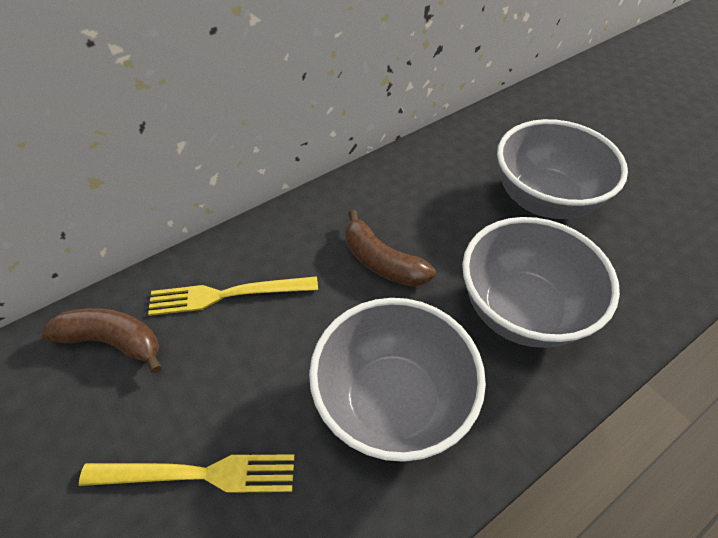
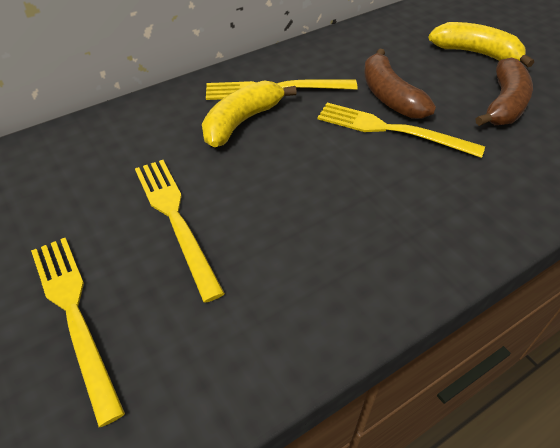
grey bowl: 3 -> 0
yellow banana: 0 -> 2
yellow fork: 2 -> 4

